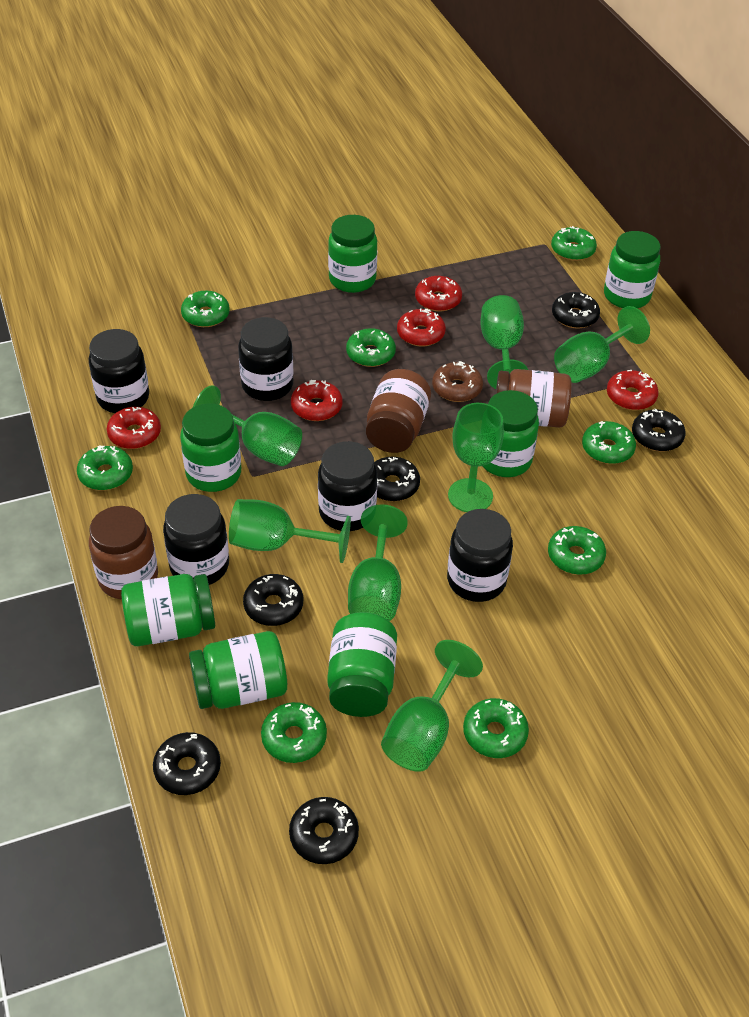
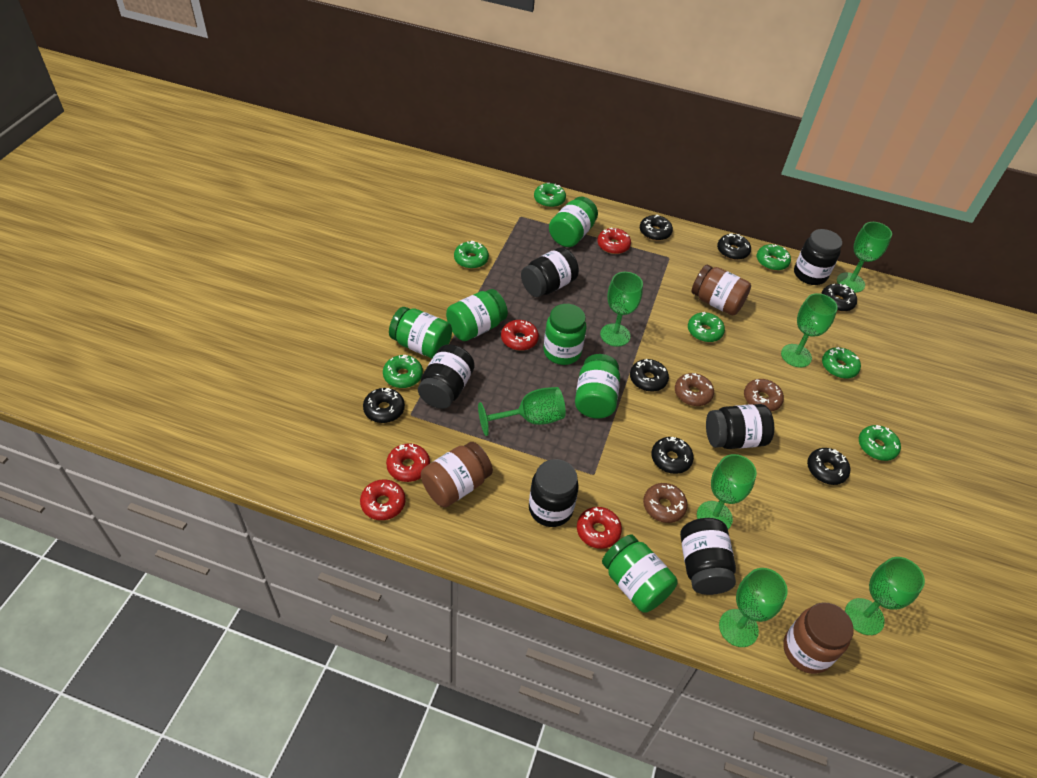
black donut: 6 -> 7
black jar: 5 -> 6
brown donut: 1 -> 3
green donut: 8 -> 7
green jar: 7 -> 6

